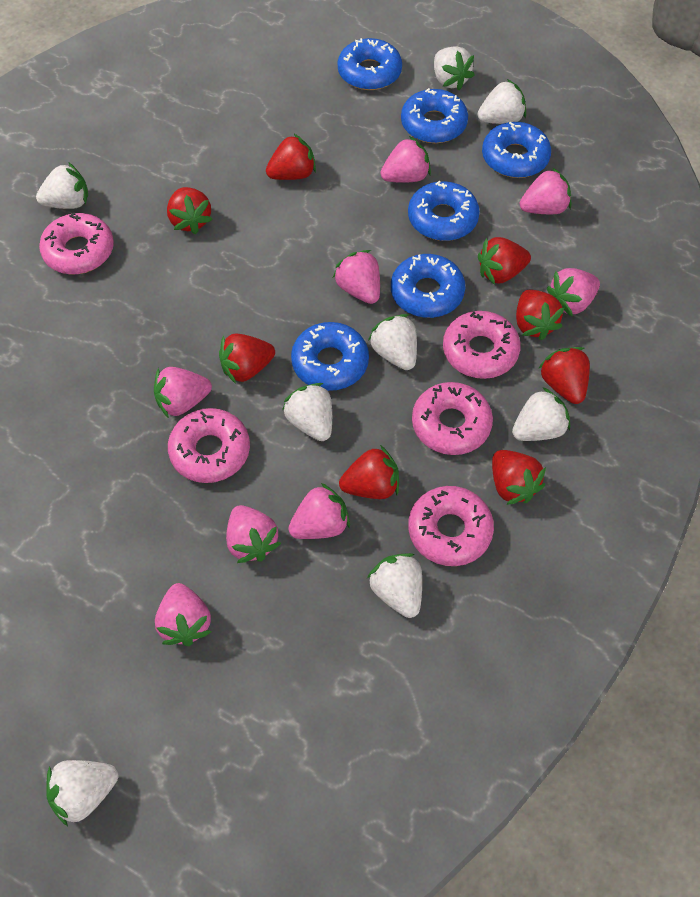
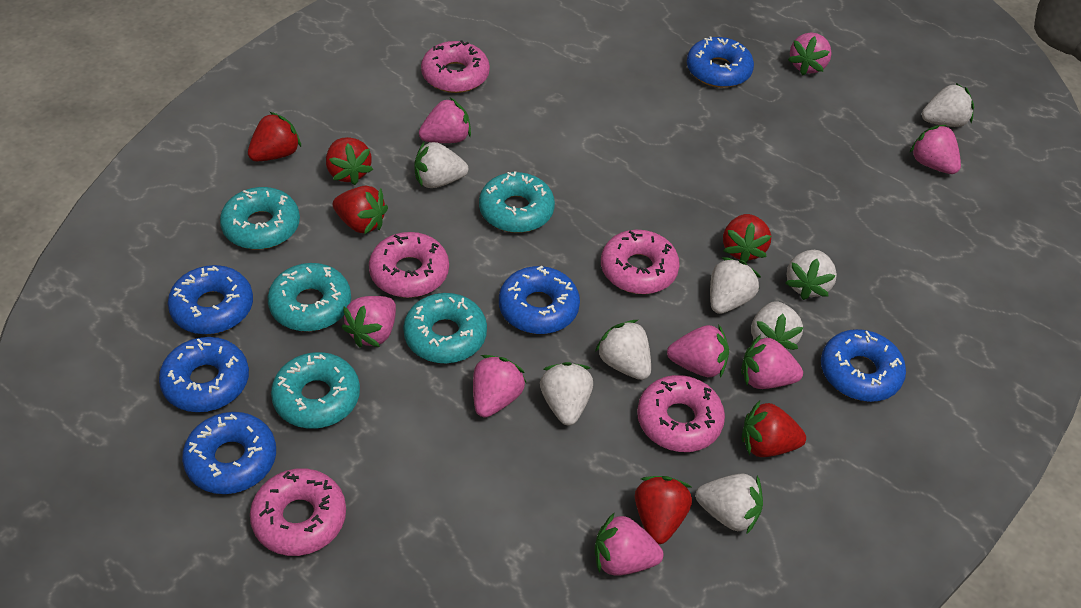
red strawberry: 8 -> 6
turquoise donut: 0 -> 5

